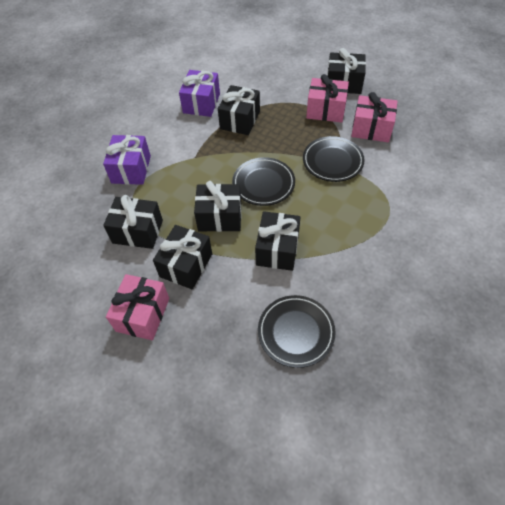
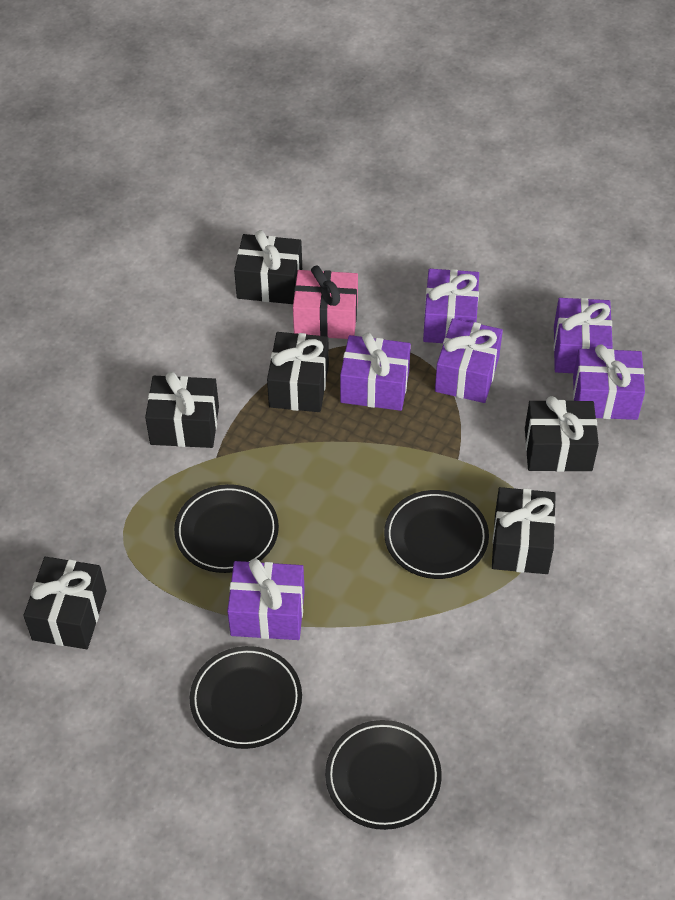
black plate: 3 -> 4
pink gift: 3 -> 1
purple gift: 2 -> 6

